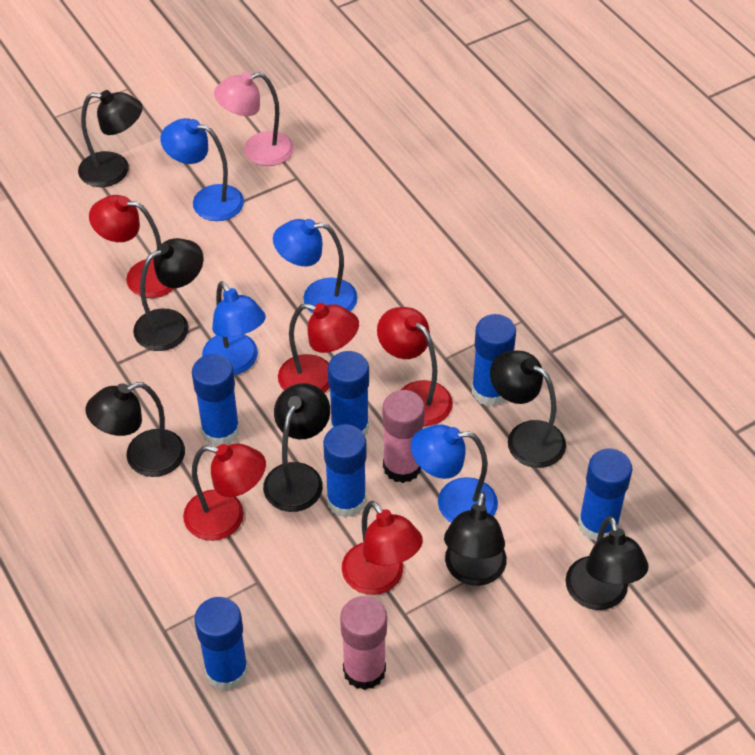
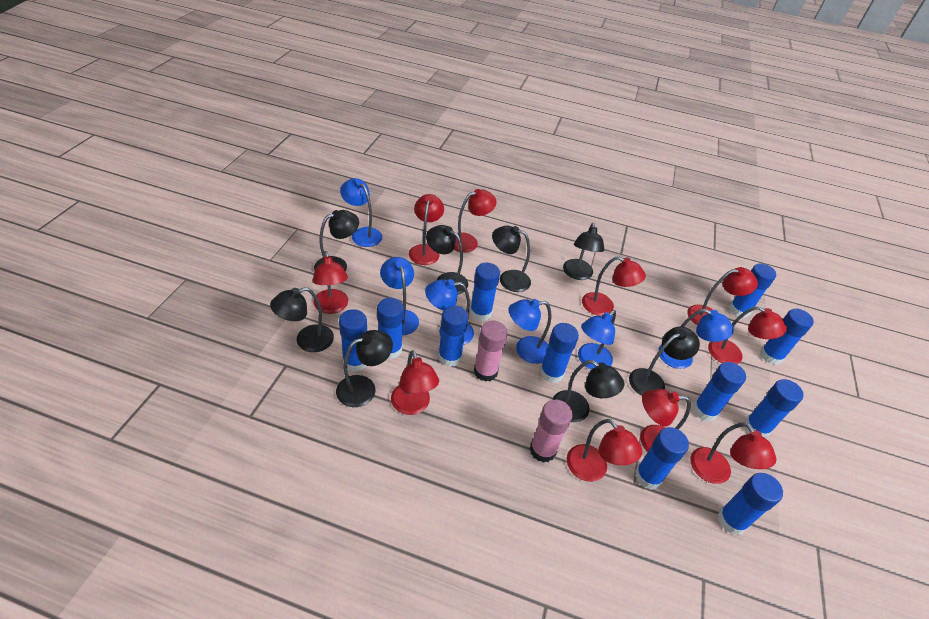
black lamp: 7 -> 8
blue glue stick: 6 -> 11
blue lamp: 4 -> 6
pink lamp: 1 -> 0
red lamp: 5 -> 10

